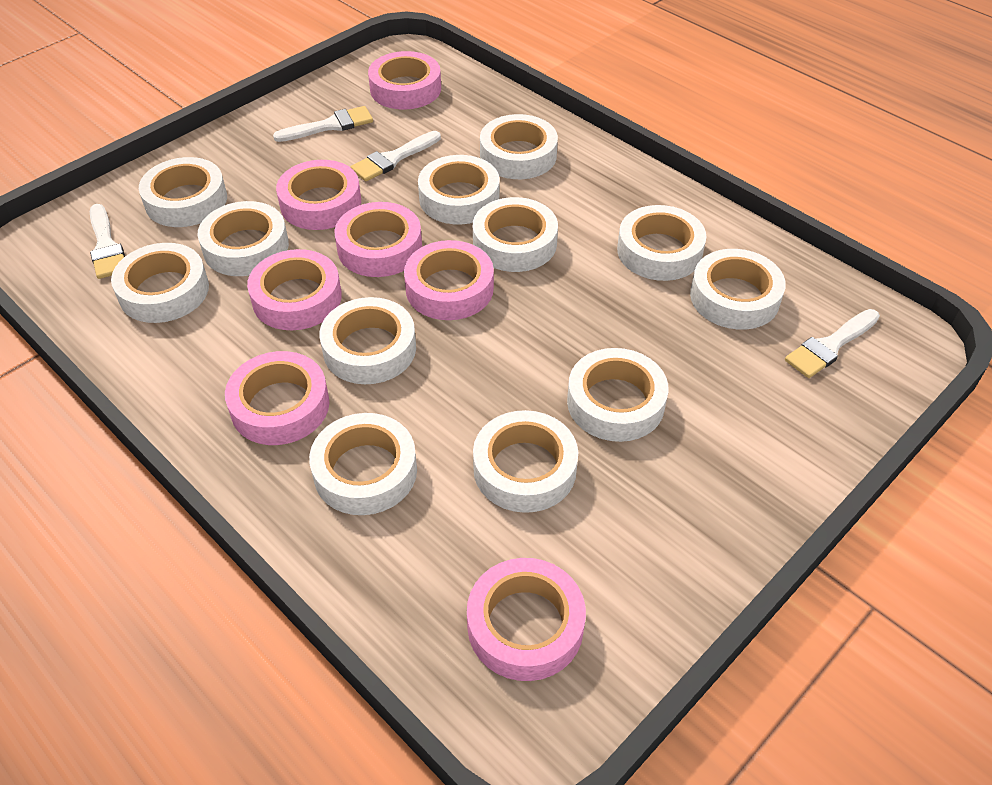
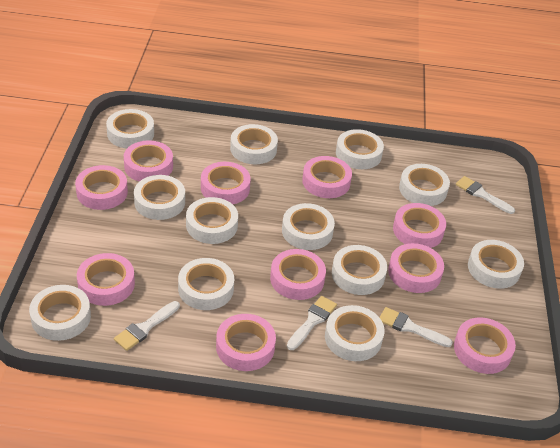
pink tape: 7 -> 10

